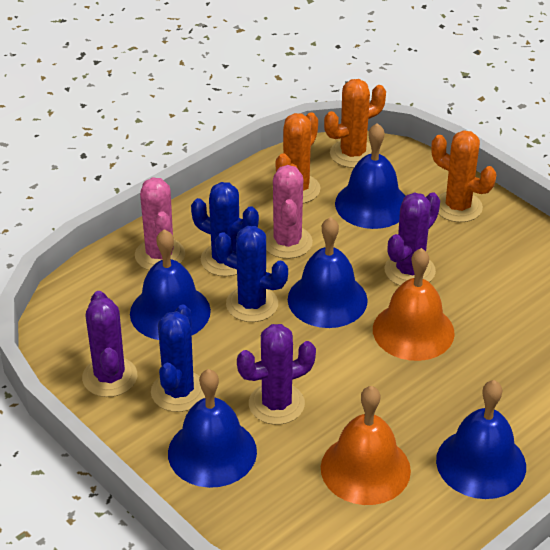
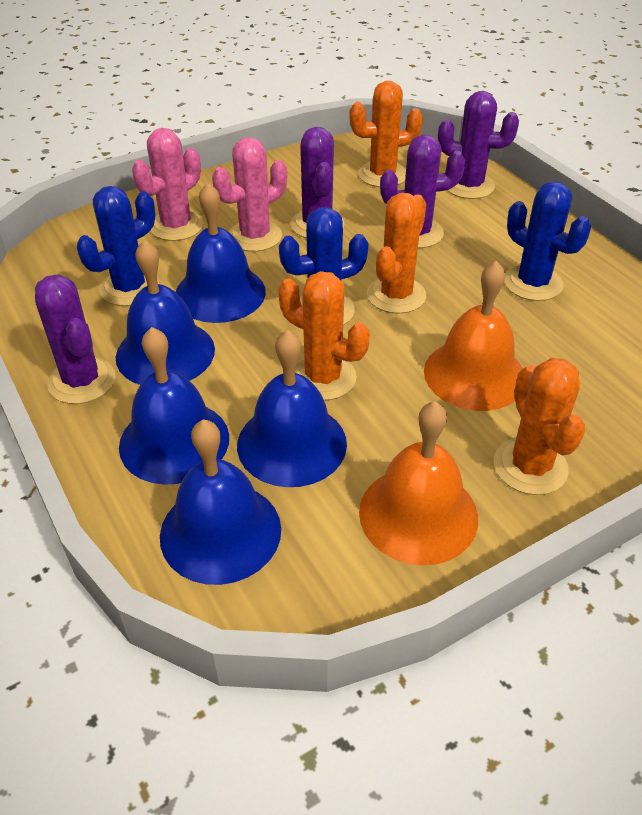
orange cactus: 3 -> 4
purple cactus: 3 -> 4

